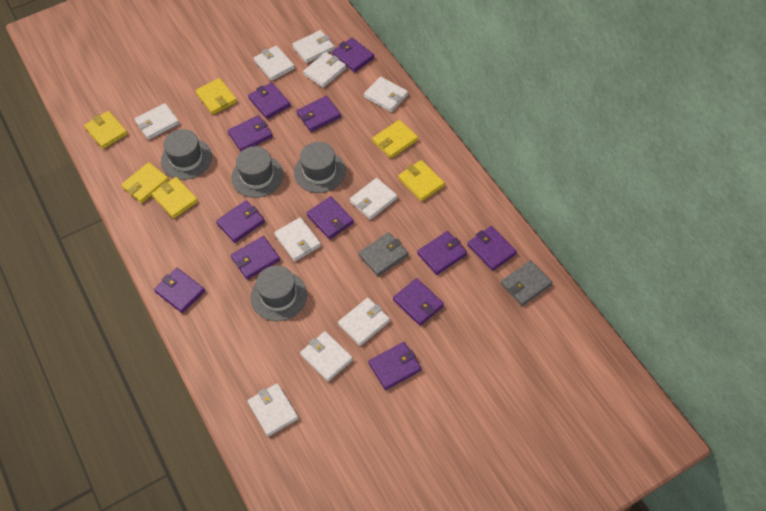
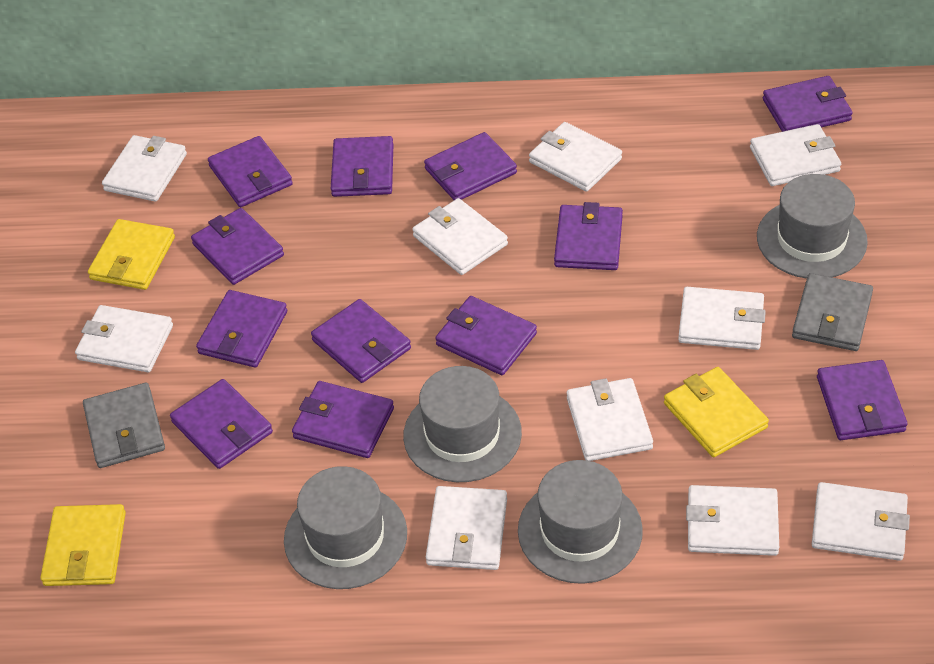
yellow wallet: 6 -> 3

